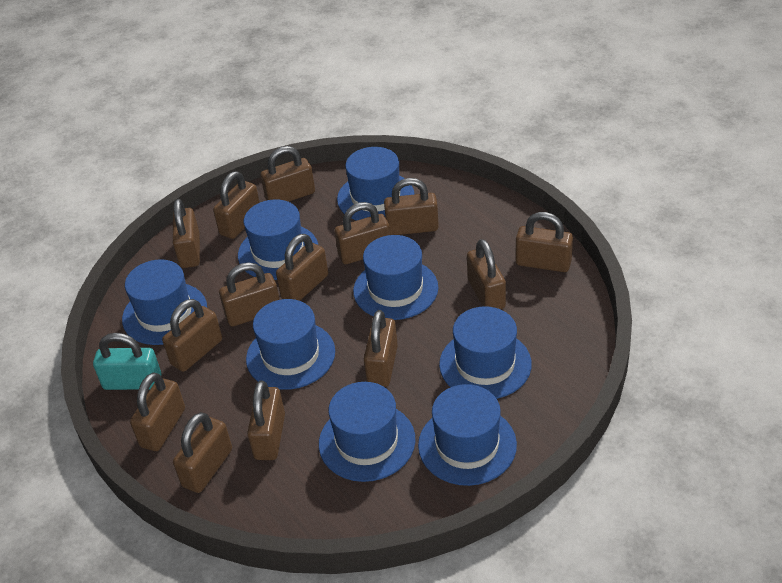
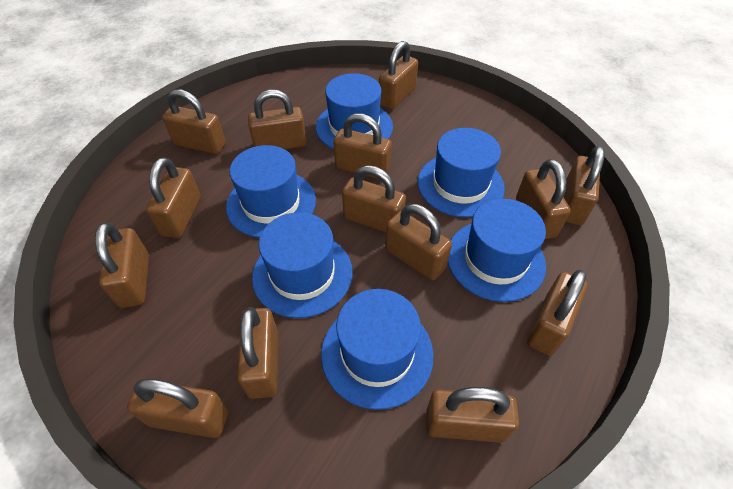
blue hat: 8 -> 6
turquoise padlock: 1 -> 0

